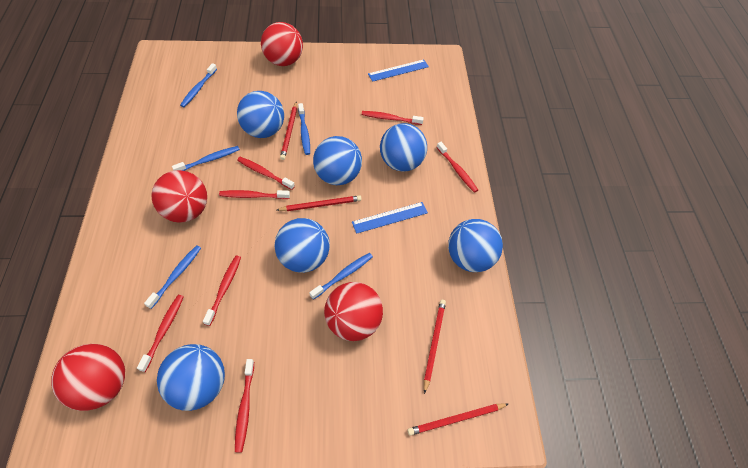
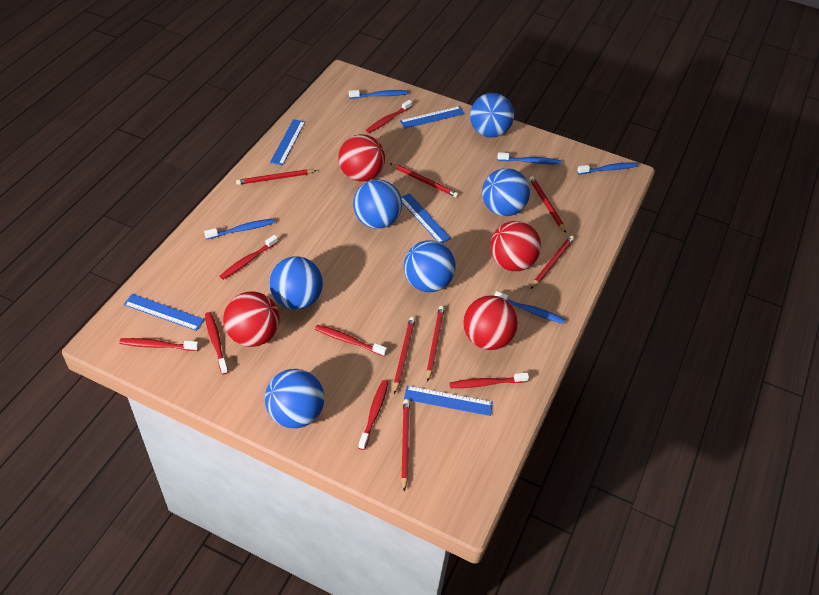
blue ruler: 2 -> 5
red pencil: 4 -> 7

